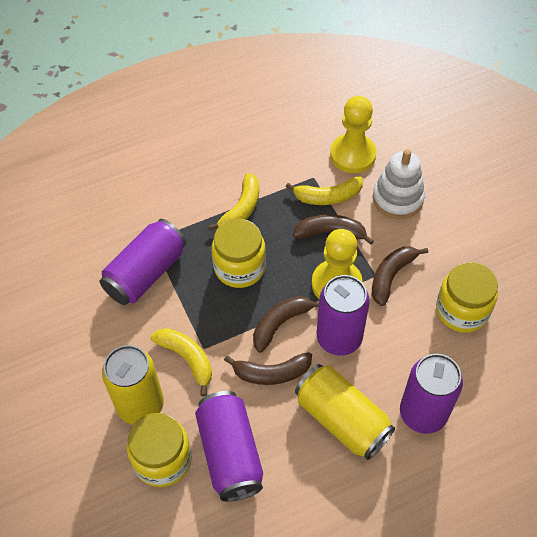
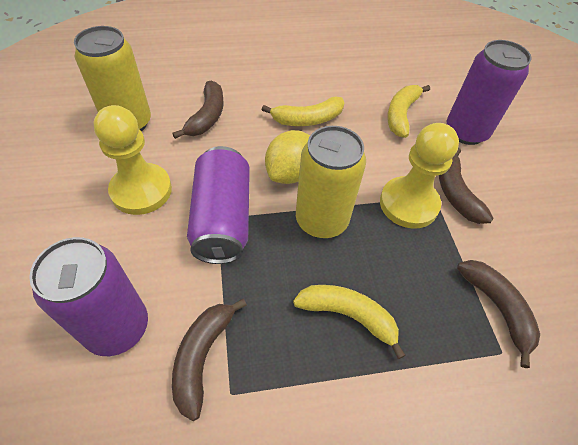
purple can: 4 -> 3
white stacking toy: 1 -> 0
yellow jar: 3 -> 0
yellow lemon: 0 -> 1

